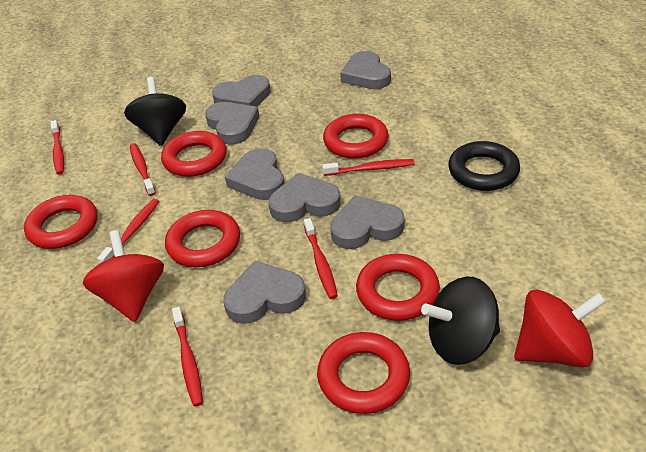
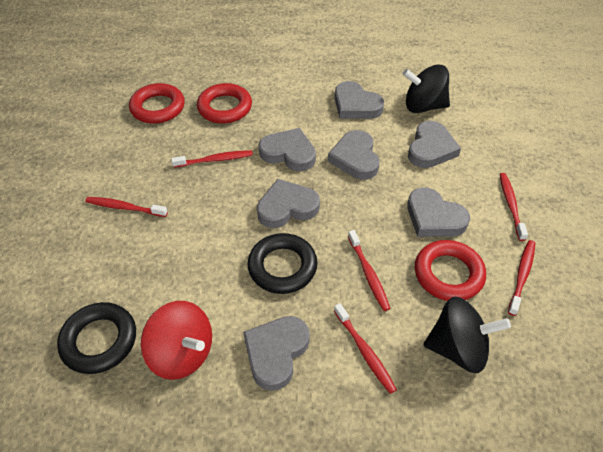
black ring: 1 -> 2
red ring: 6 -> 3
red spinning top: 2 -> 1

